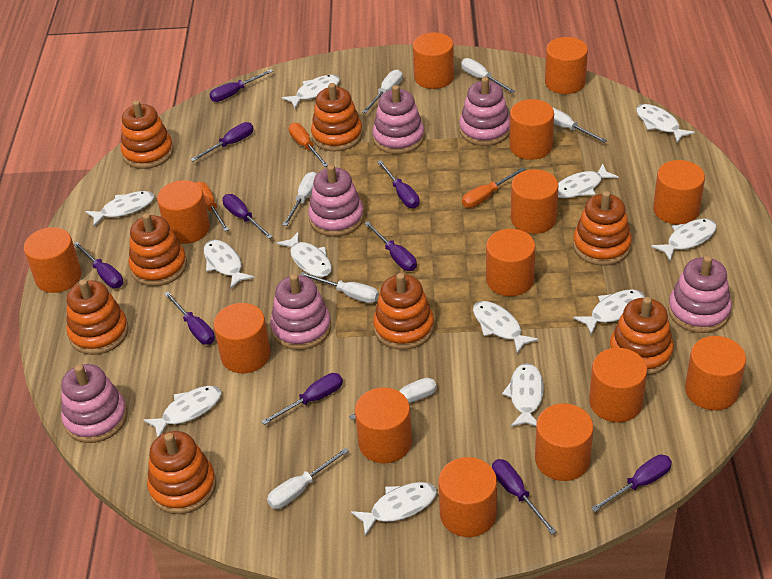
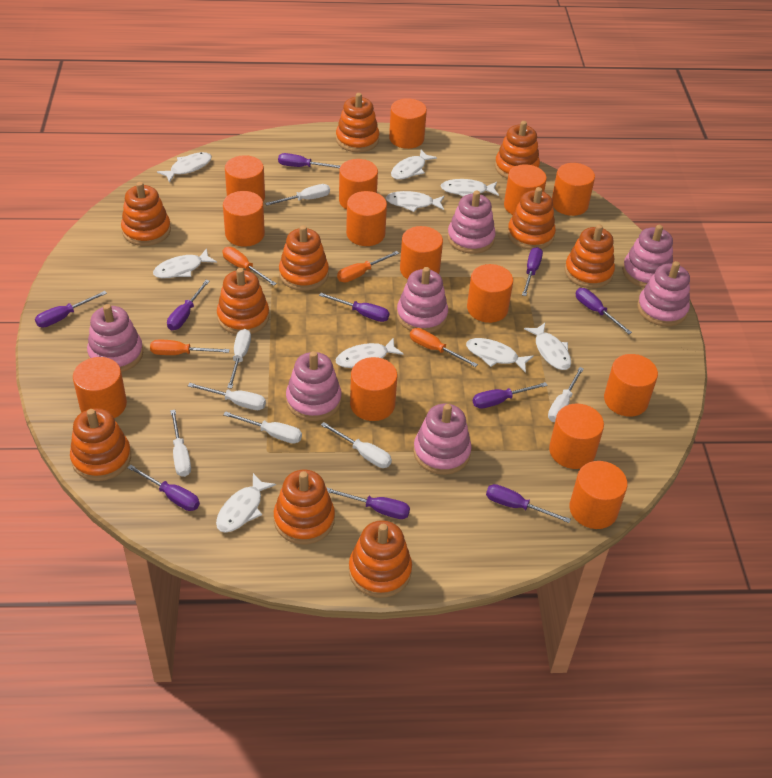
orange screwdriver: 3 -> 4
orange stacking toy: 8 -> 10
pink stacking toy: 6 -> 7
white fish: 12 -> 9

